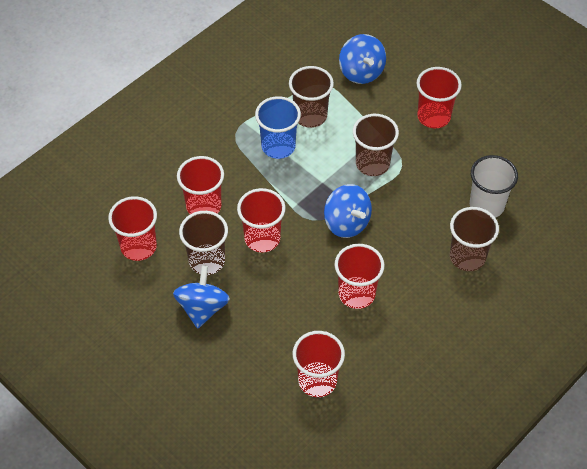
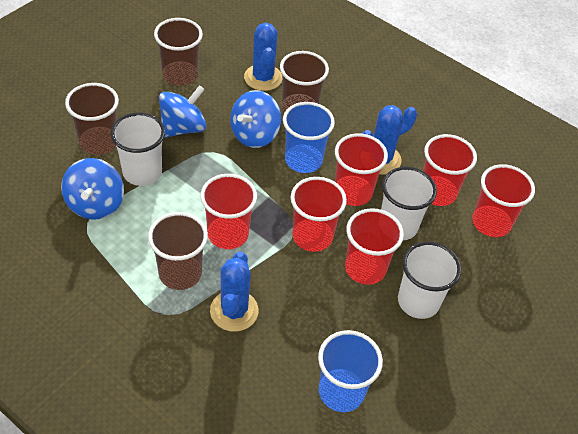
blue cactus: 0 -> 3
blue cup: 1 -> 2
white cup: 1 -> 3

